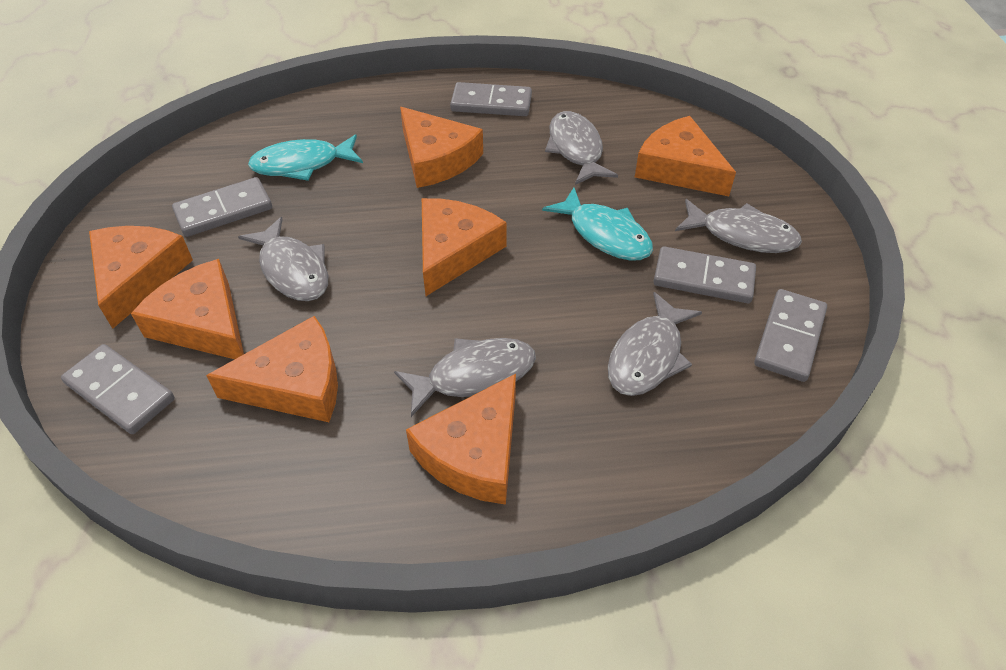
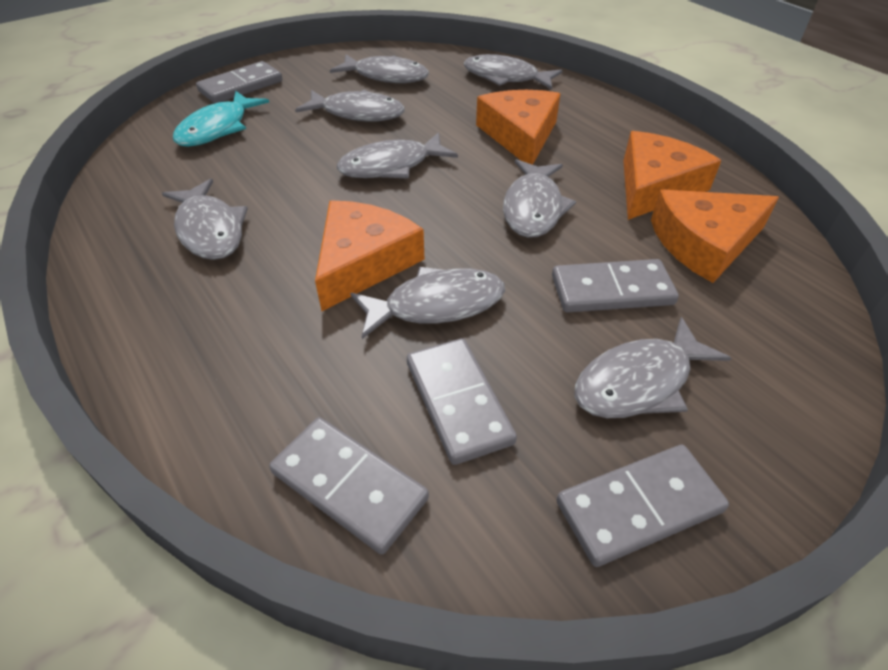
grey fish: 5 -> 8
orange cheese: 7 -> 4
turquoise fish: 2 -> 1

